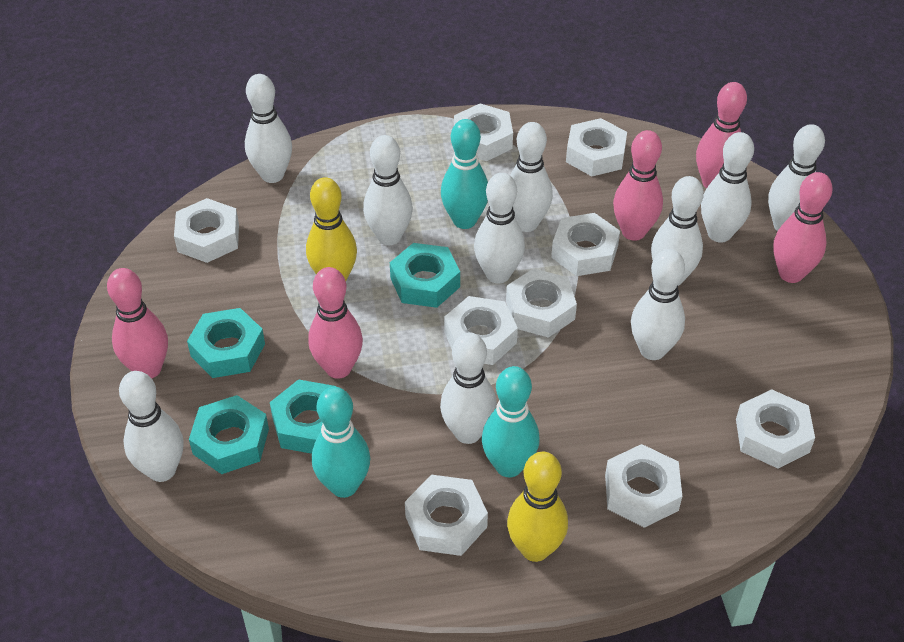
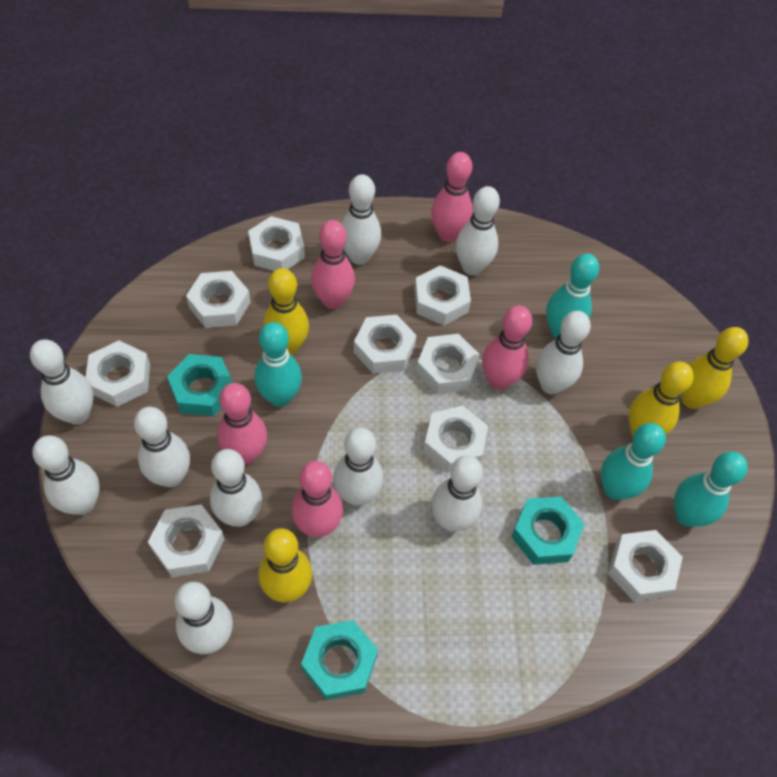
turquoise bowling pin: 3 -> 4
turquoise nut: 4 -> 3
yellow bowling pin: 2 -> 4

